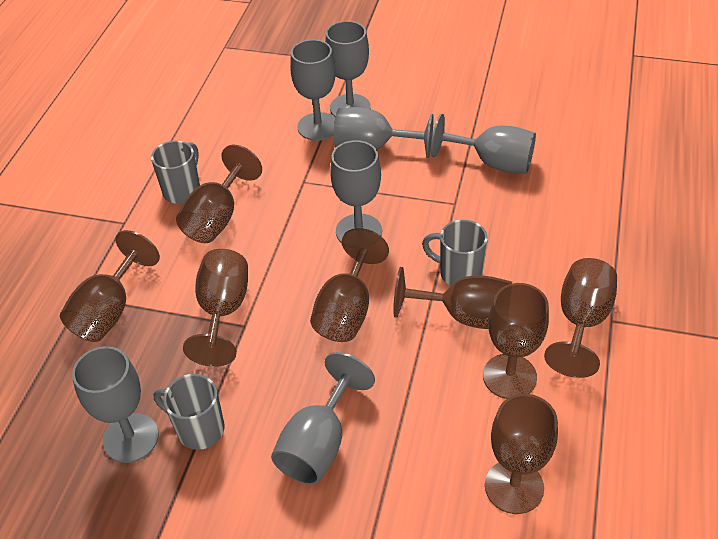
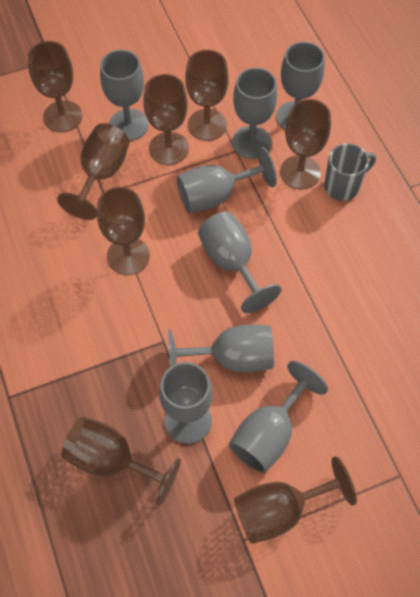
grey goblet: 7 -> 8
grey mug: 3 -> 1

